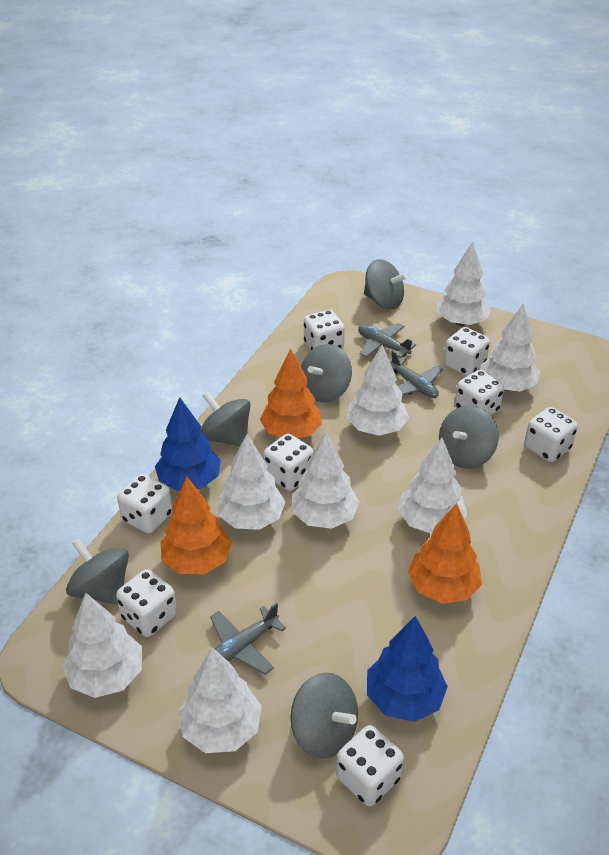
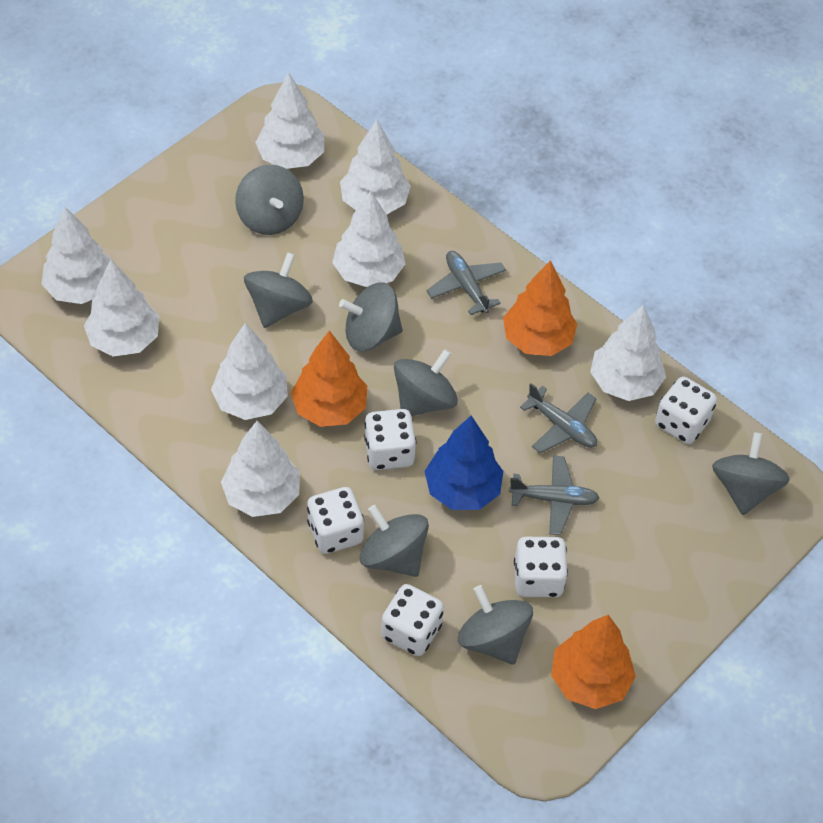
blue tree: 2 -> 1
grey spinning top: 6 -> 7
white dice: 8 -> 5

